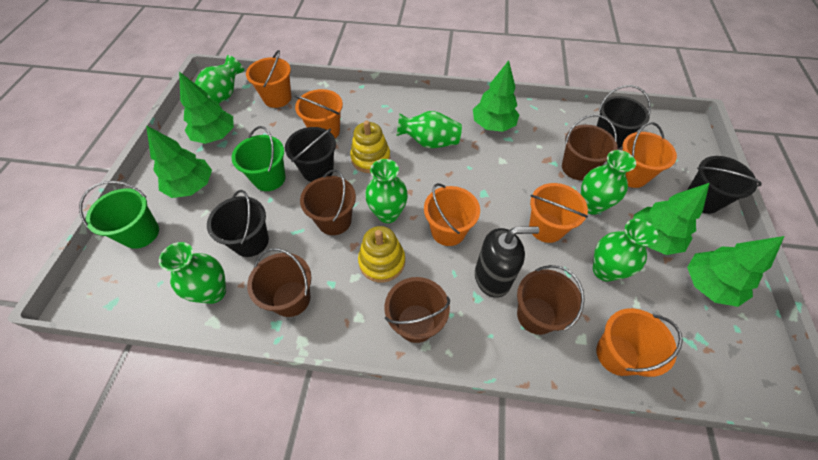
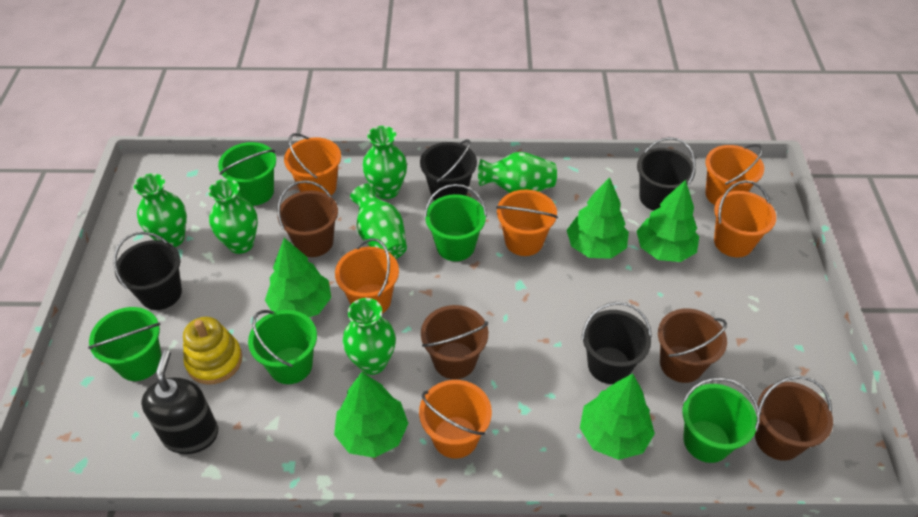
brown bucket: 5 -> 4
green bucket: 2 -> 5
yellow stacking toy: 2 -> 1

